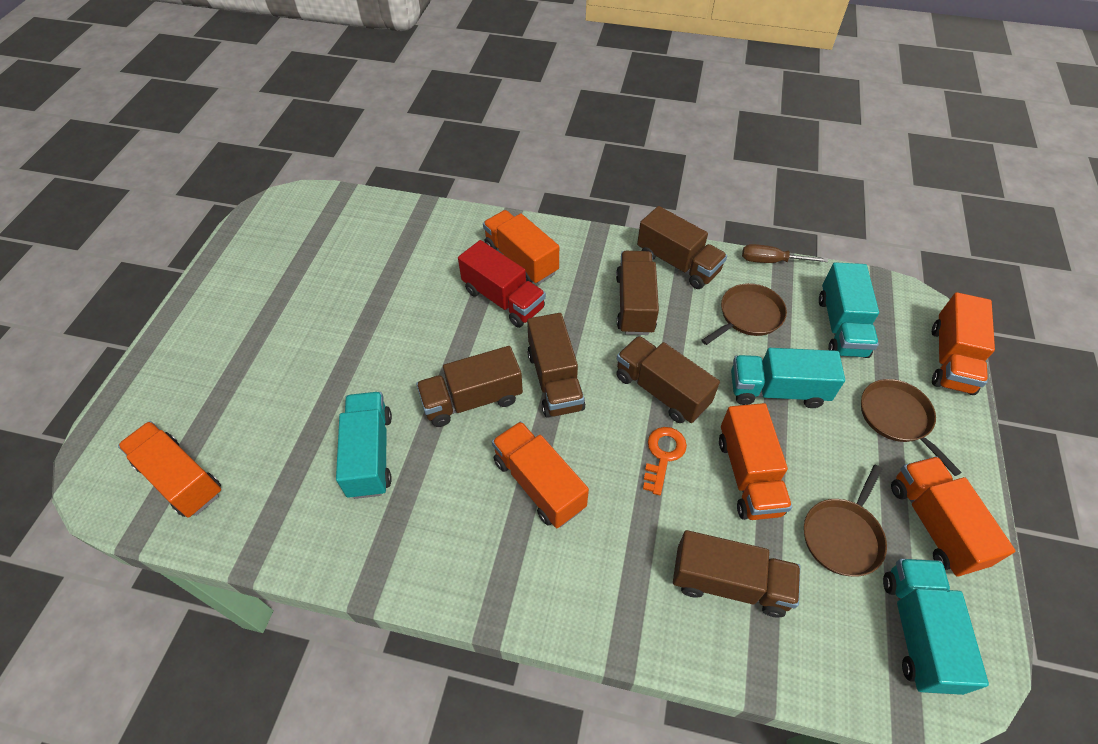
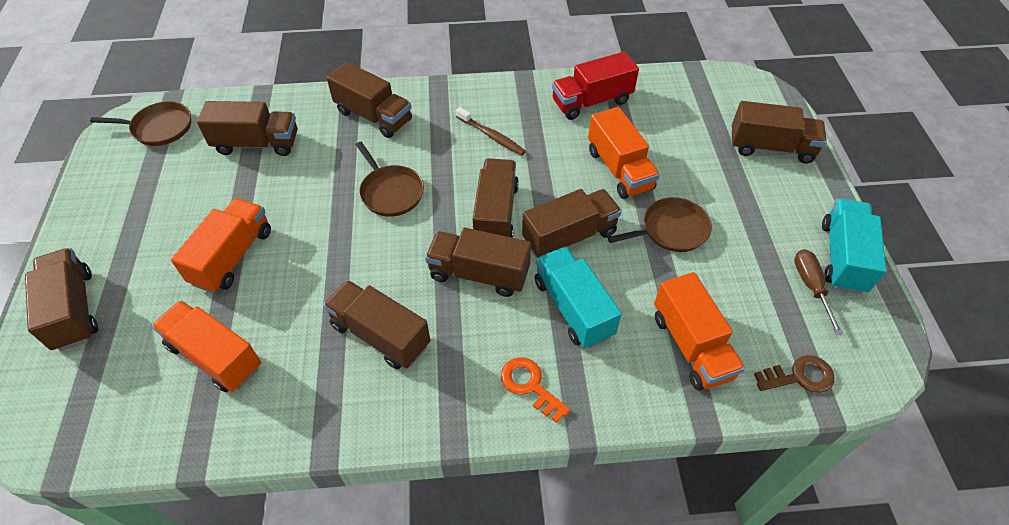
brown key: 0 -> 1
brown toothbrush: 0 -> 1
brown truck: 6 -> 8
orange truck: 6 -> 4
turquoise truck: 4 -> 2

